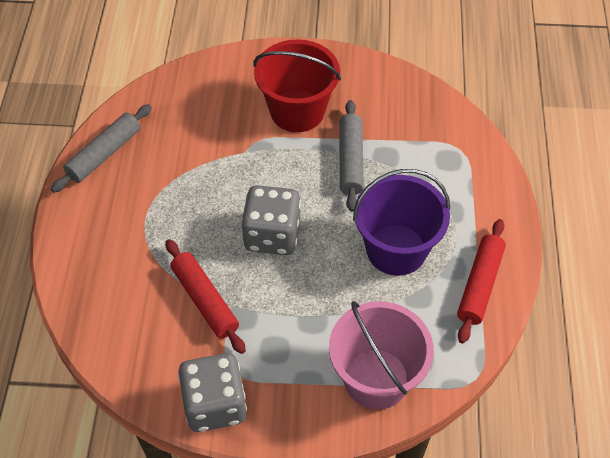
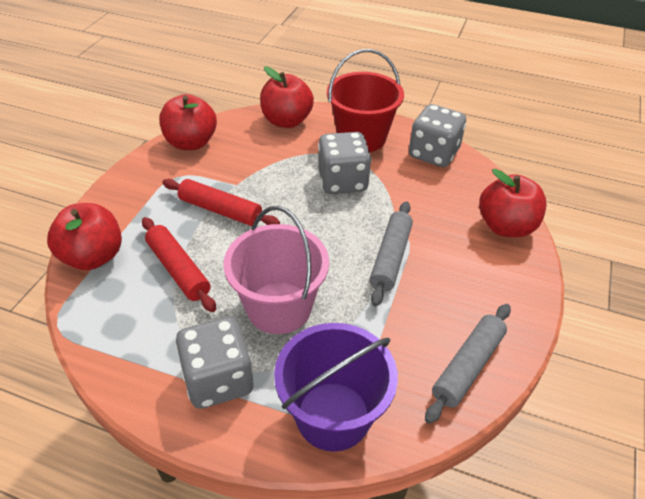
grey dice: 2 -> 3
red apple: 0 -> 4

